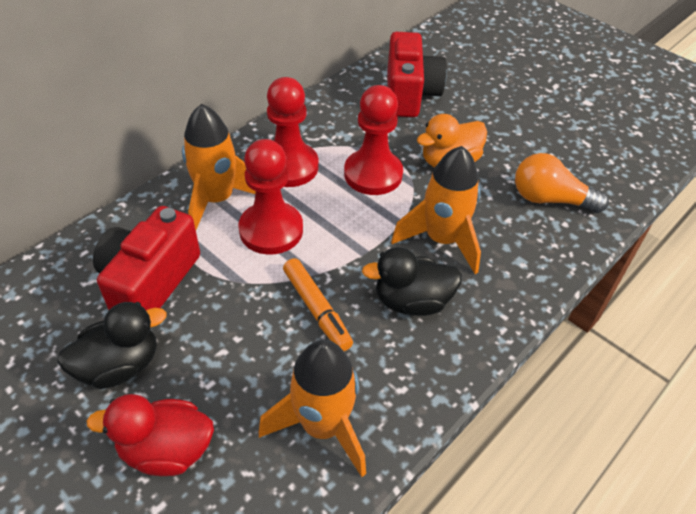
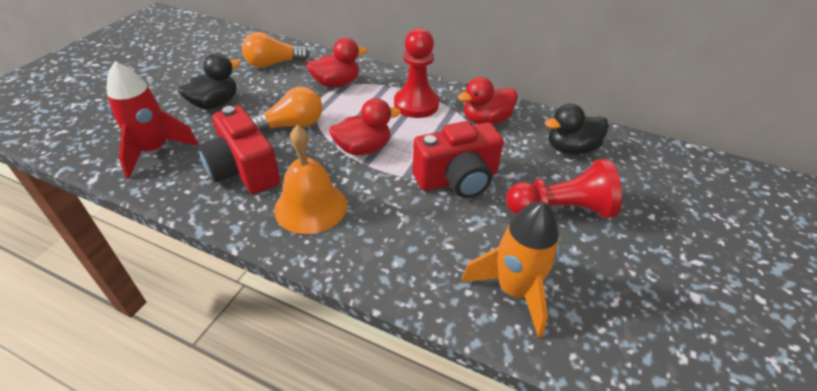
orange bell: 0 -> 1
orange duck: 1 -> 0
orange light bulb: 1 -> 2
orange marker: 1 -> 0
orange rocket: 3 -> 1
red duck: 1 -> 3
red pawn: 3 -> 2
red rocket: 0 -> 1

